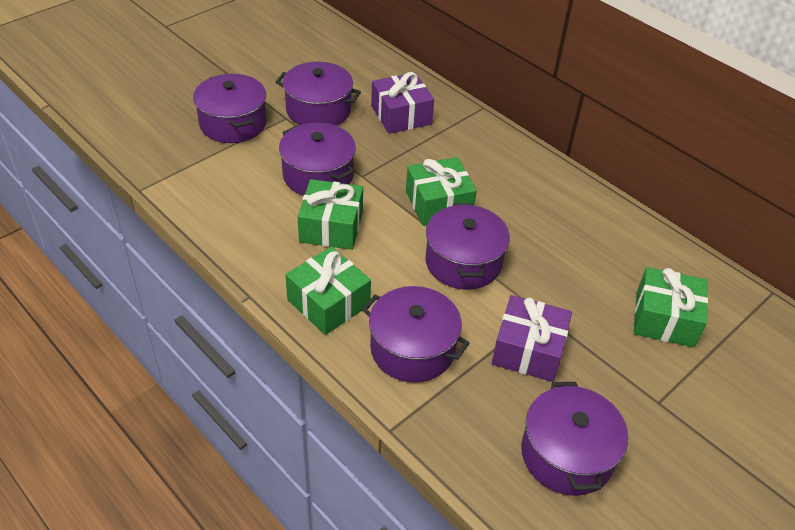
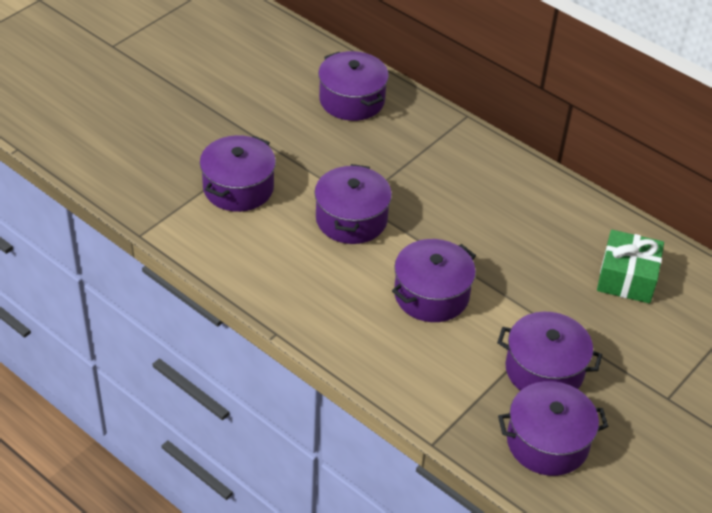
green gift: 4 -> 1
purple gift: 2 -> 0

